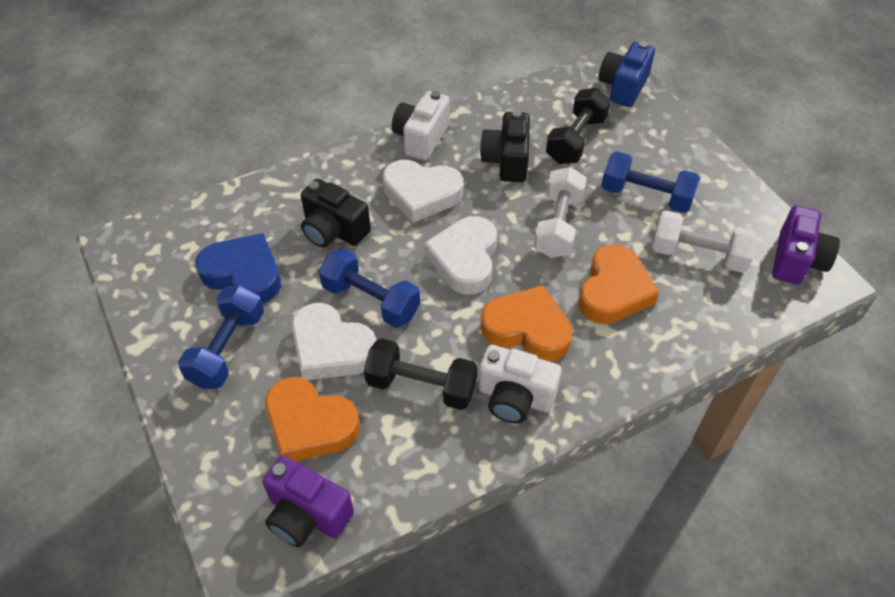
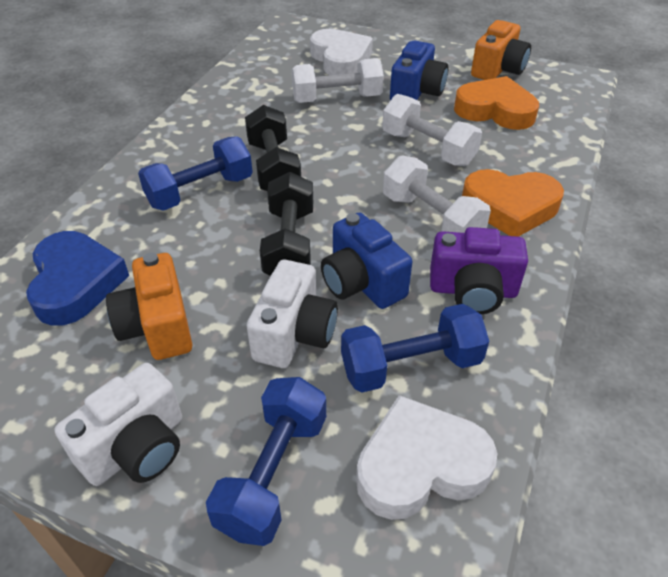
black camera: 2 -> 0
blue camera: 1 -> 2
orange camera: 0 -> 2
orange heart: 3 -> 2
purple camera: 2 -> 1
white dumbbell: 2 -> 3
white heart: 3 -> 2

